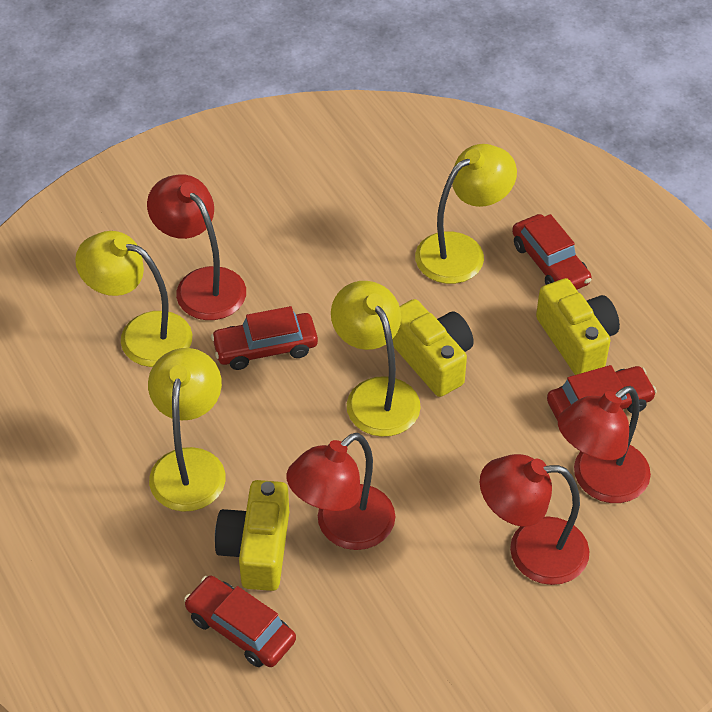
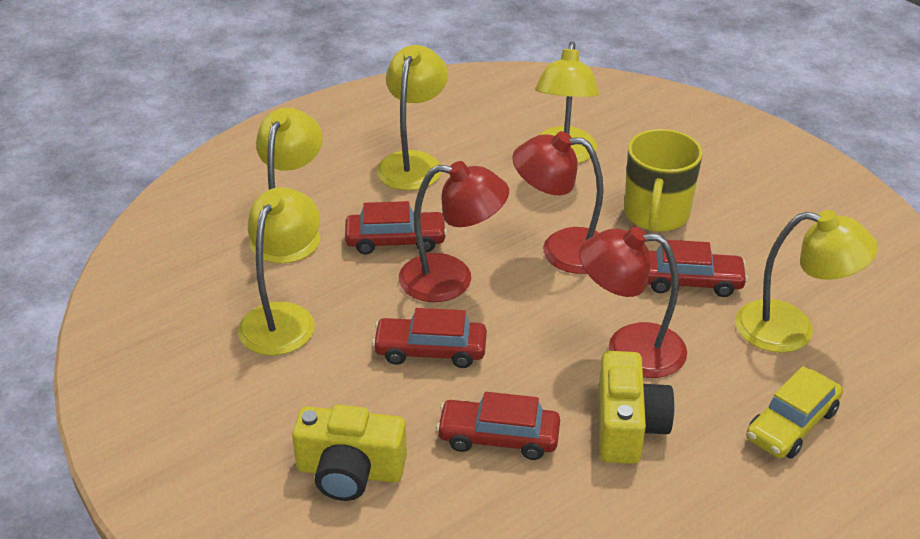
red lamp: 4 -> 3
yellow camera: 3 -> 2
yellow car: 0 -> 1
yellow lamp: 4 -> 5
yellow mug: 0 -> 1

